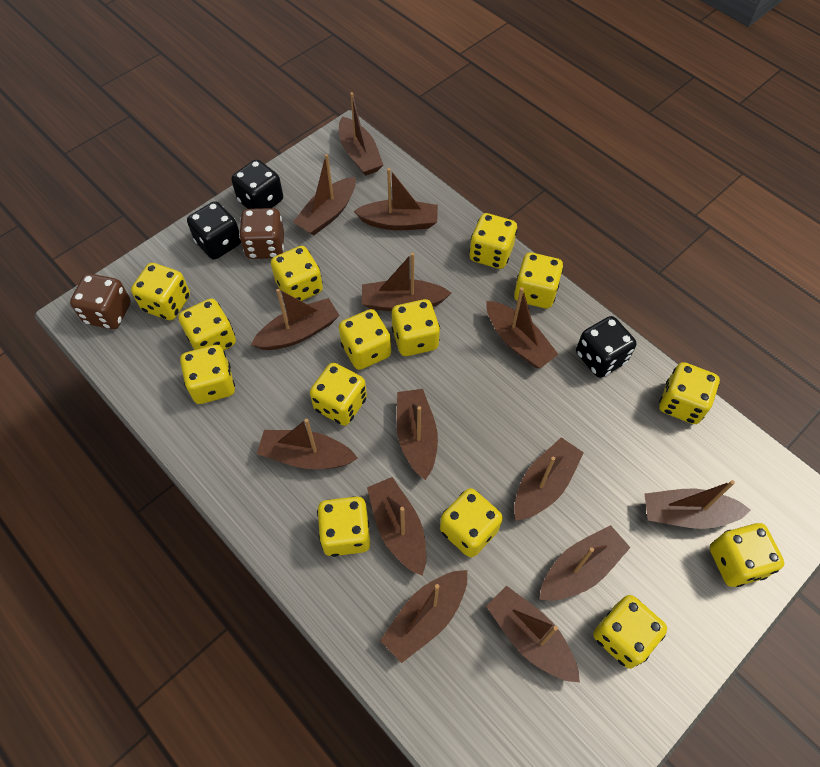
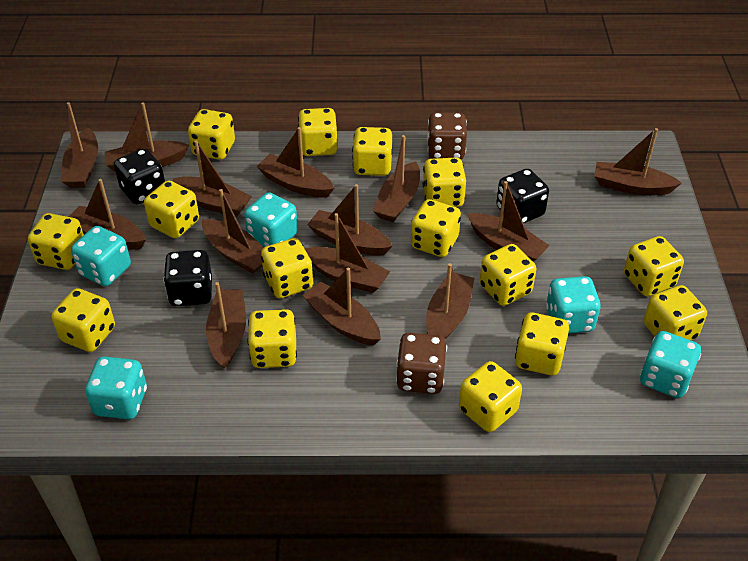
turquoise dice: 0 -> 5
yellow dice: 14 -> 15

